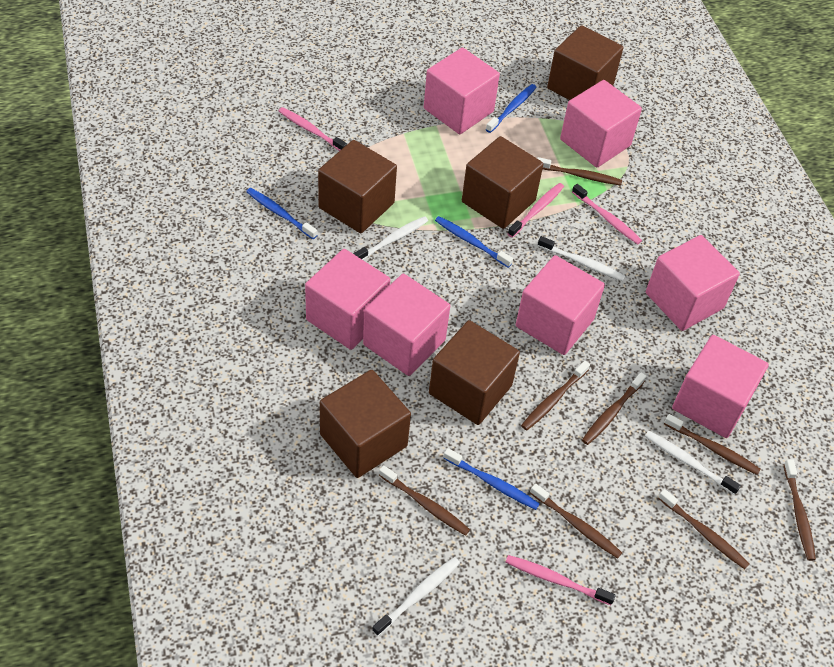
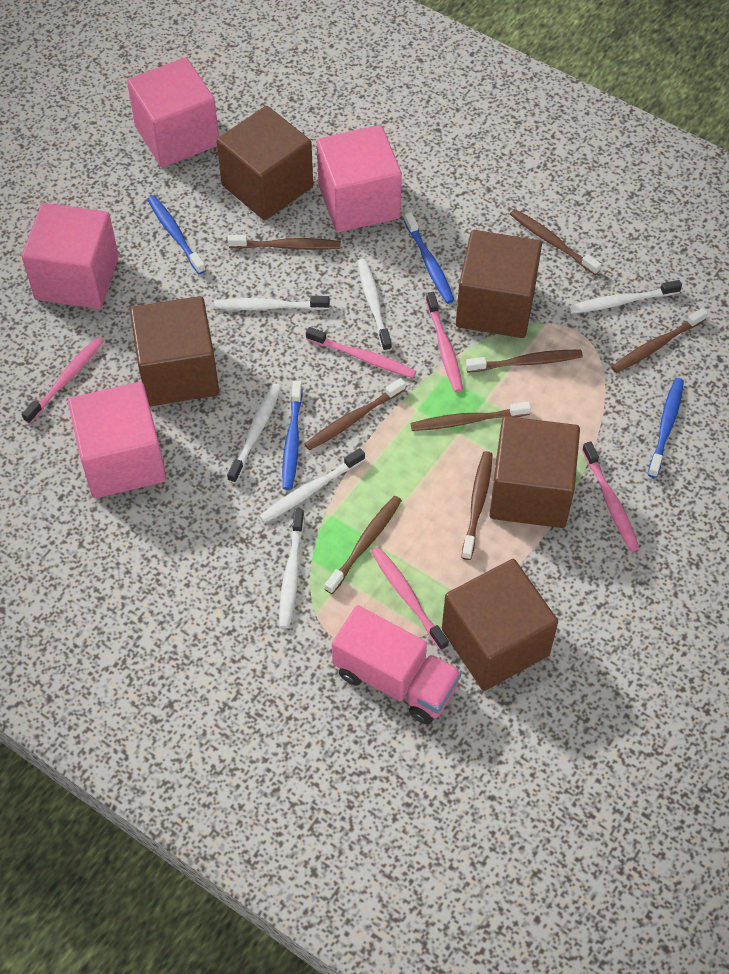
pink cube: 7 -> 4
pink toothbrush: 4 -> 5
pink truck: 0 -> 1
white toothbrush: 4 -> 6

